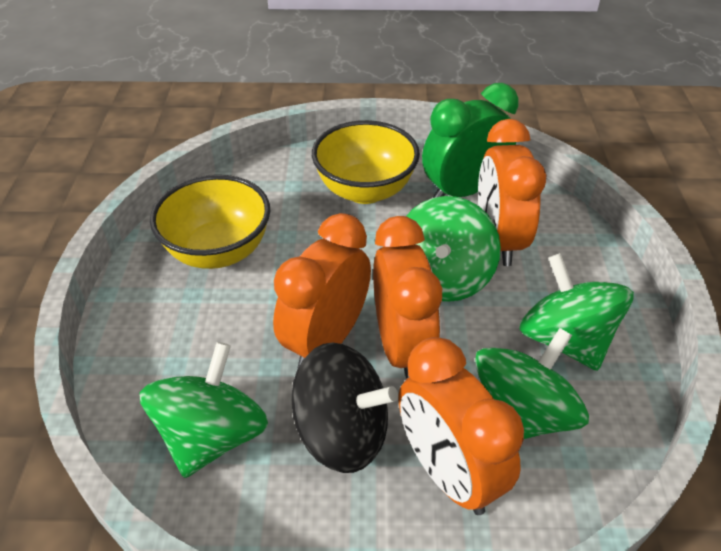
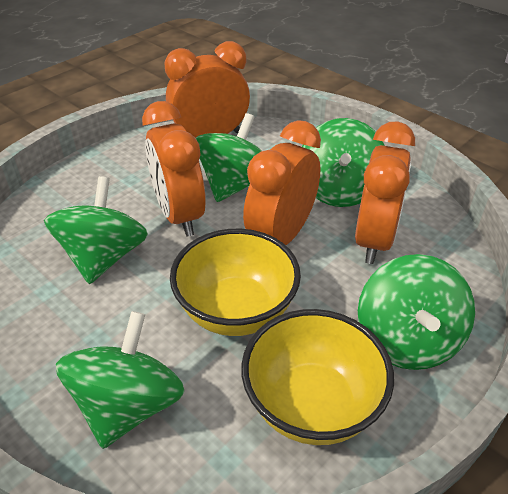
black spinning top: 1 -> 0
green clock: 1 -> 0
green spinning top: 4 -> 5

